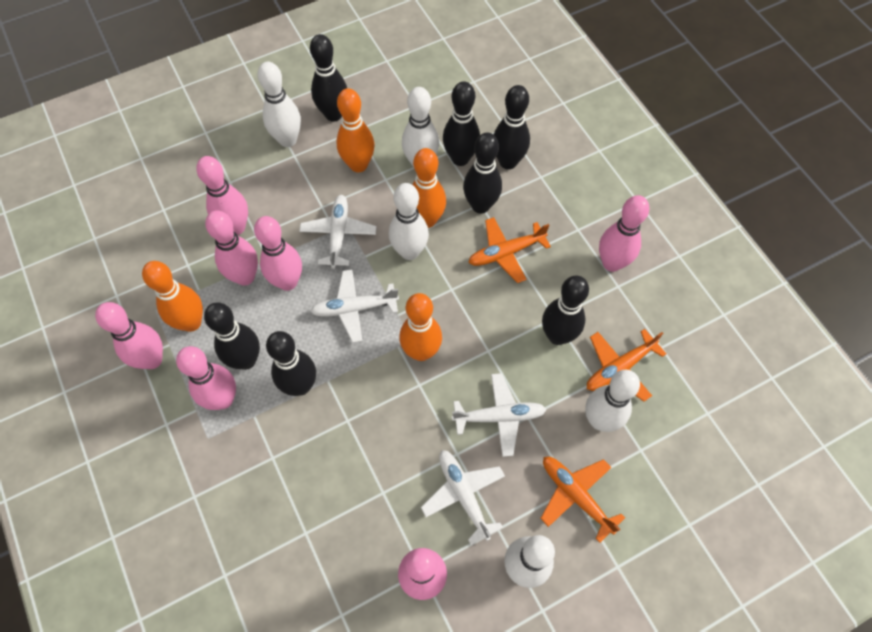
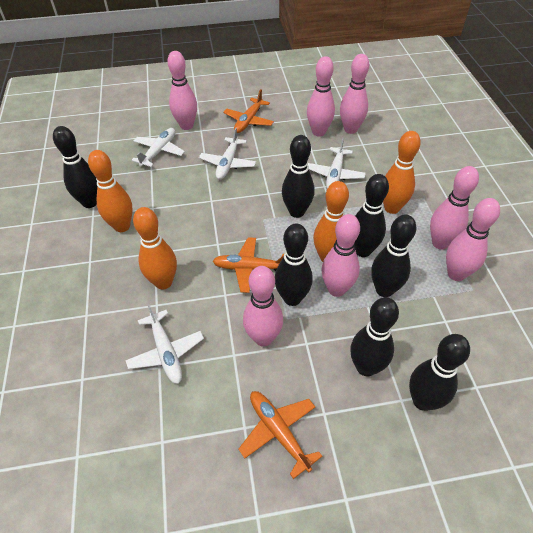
white bowling pin: 5 -> 0

